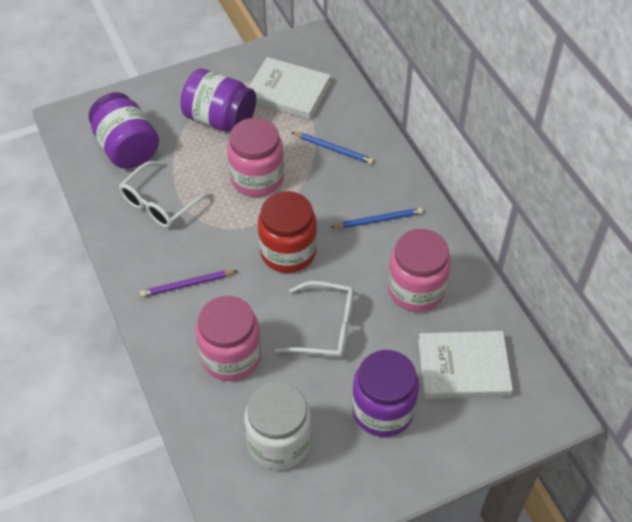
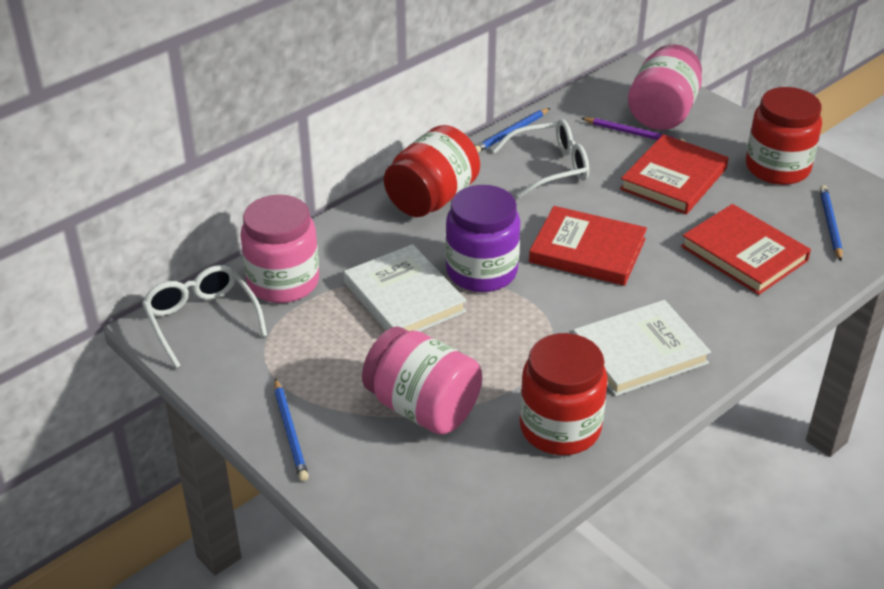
blue pencil: 2 -> 3
purple jar: 3 -> 1
red book: 0 -> 3
red jar: 1 -> 3
white jar: 1 -> 0

